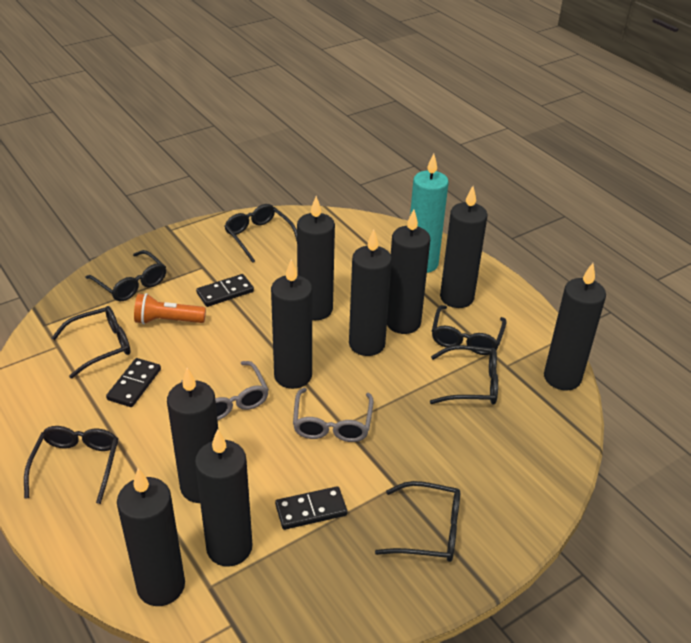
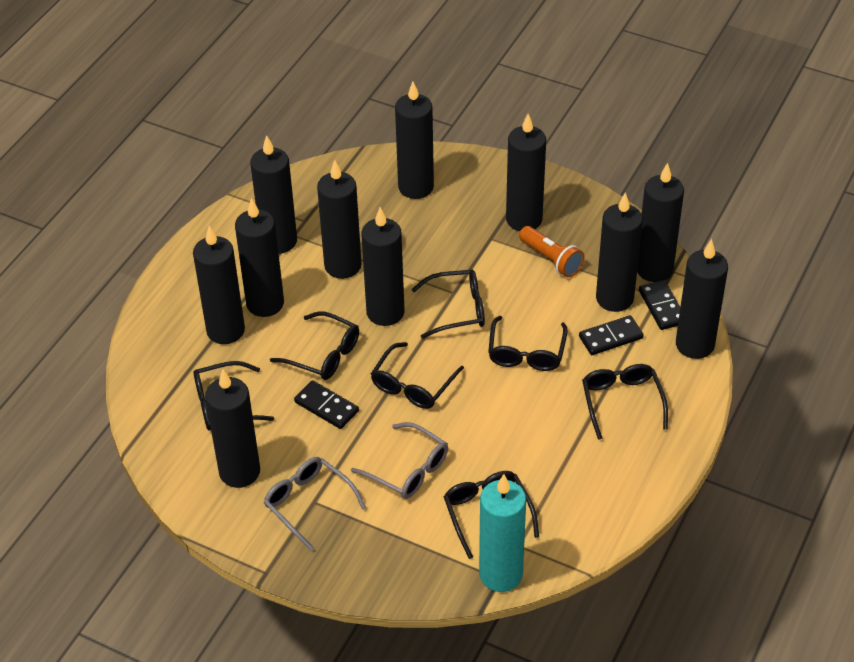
black candle: 9 -> 11

